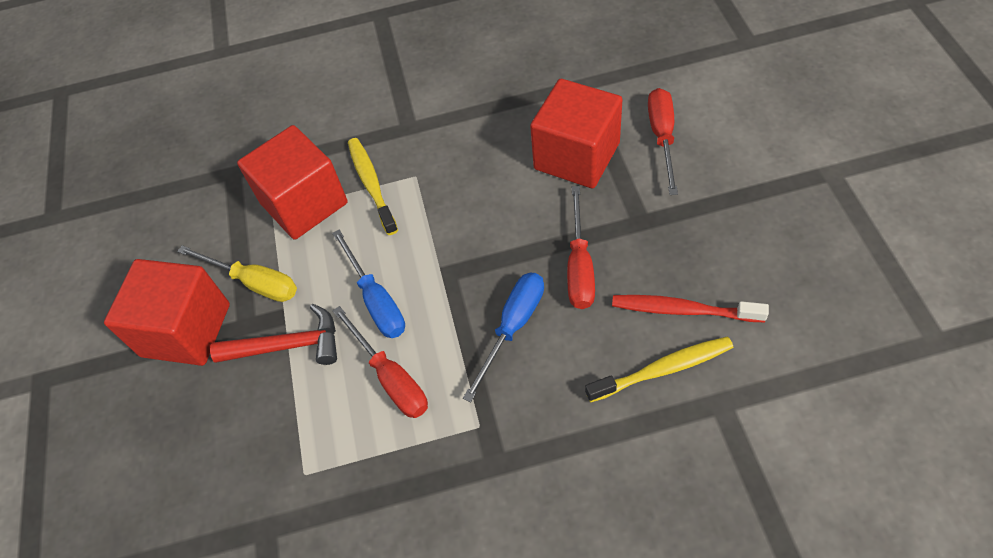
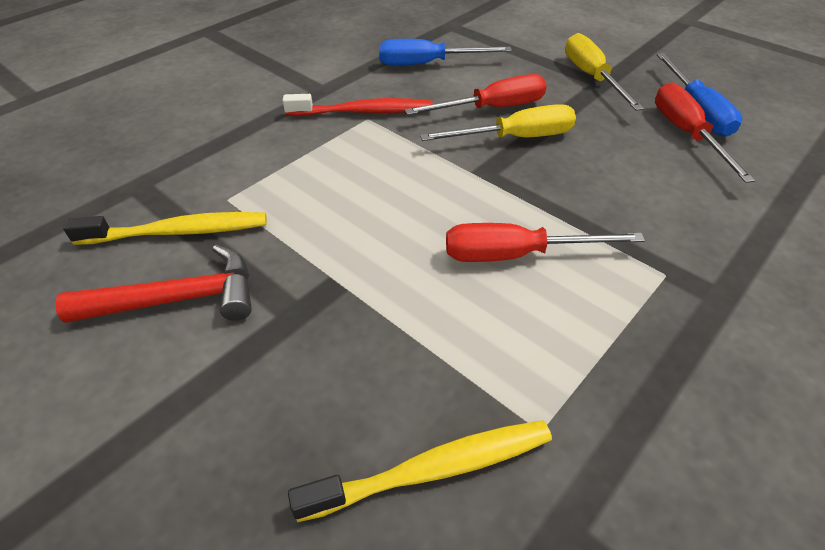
red cube: 3 -> 0
yellow screwdriver: 1 -> 2

